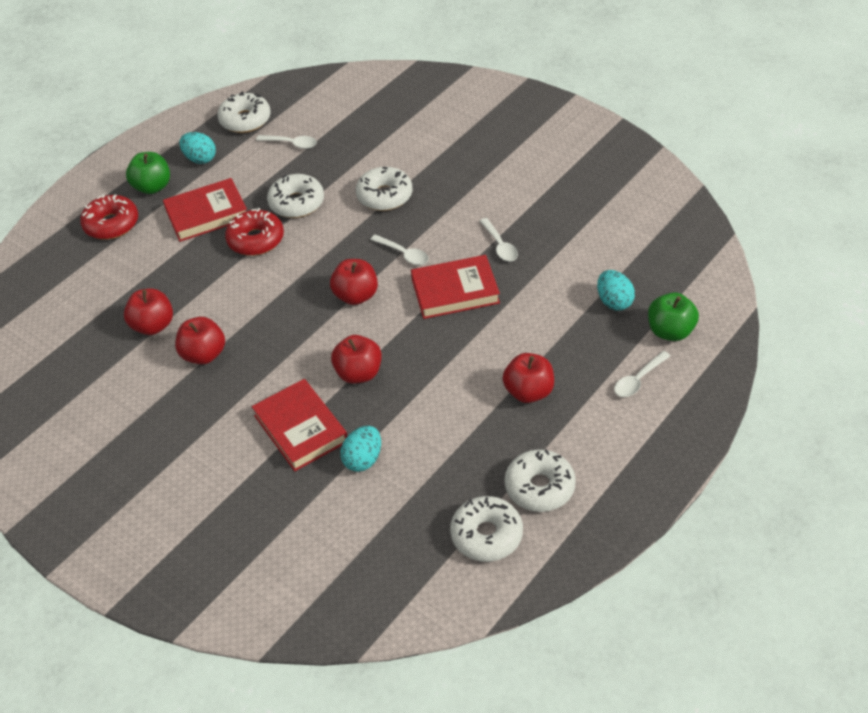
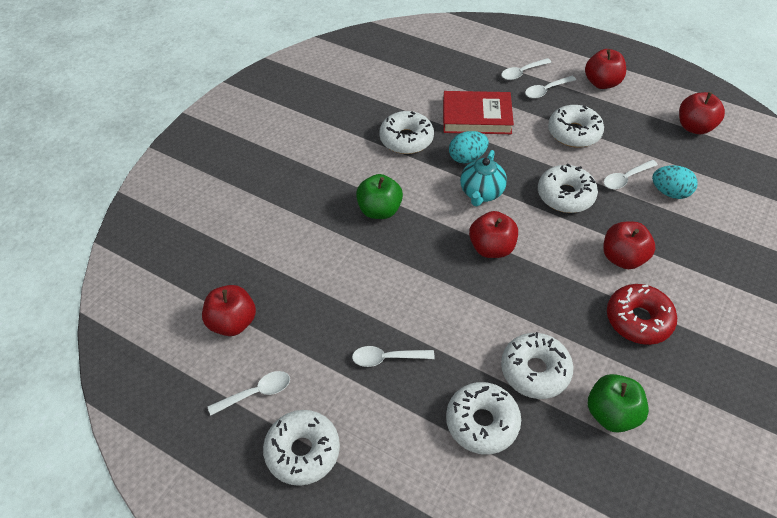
red book: 3 -> 1
red donut: 2 -> 1
turquoise egg: 3 -> 2
turquoise teapot: 0 -> 1
white donut: 5 -> 6
white spoon: 4 -> 5

